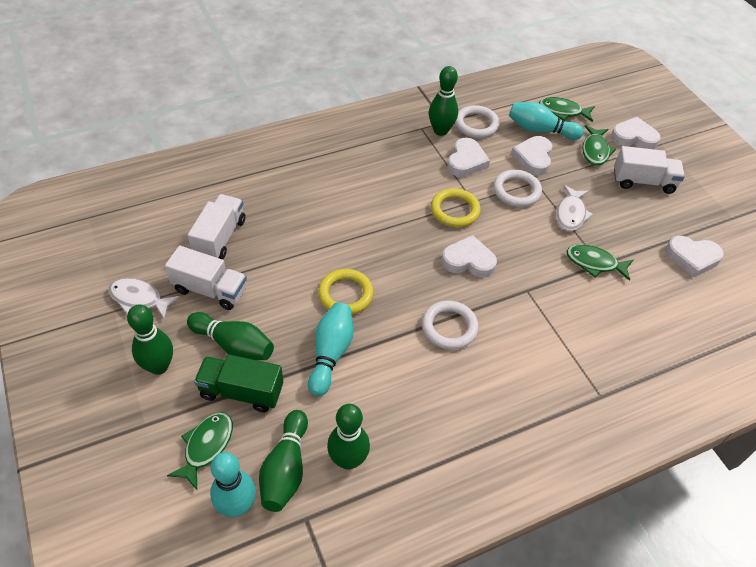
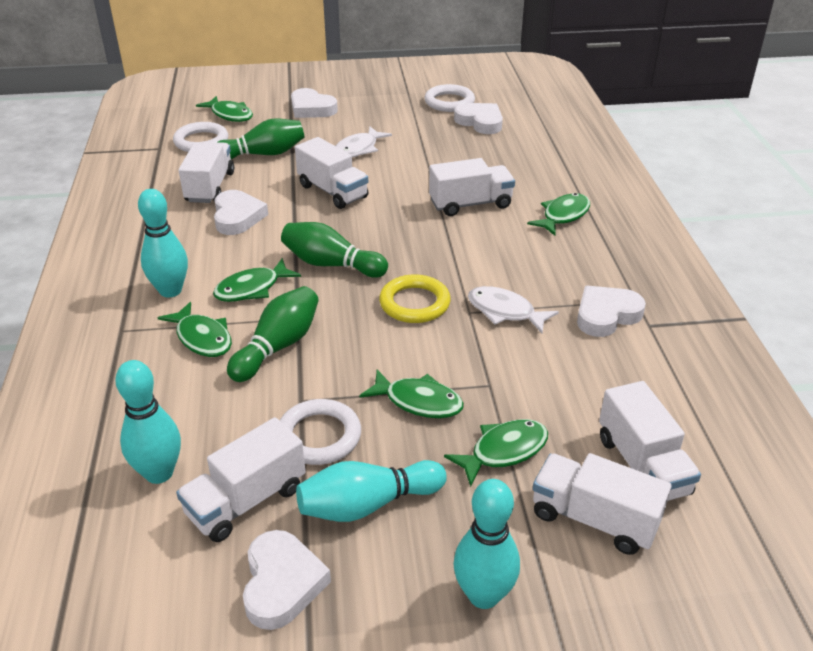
green bowling pin: 5 -> 3
green fish: 4 -> 6
green truck: 1 -> 0
turquoise bowling pin: 3 -> 4
white truck: 3 -> 6
yellow ring: 2 -> 1

